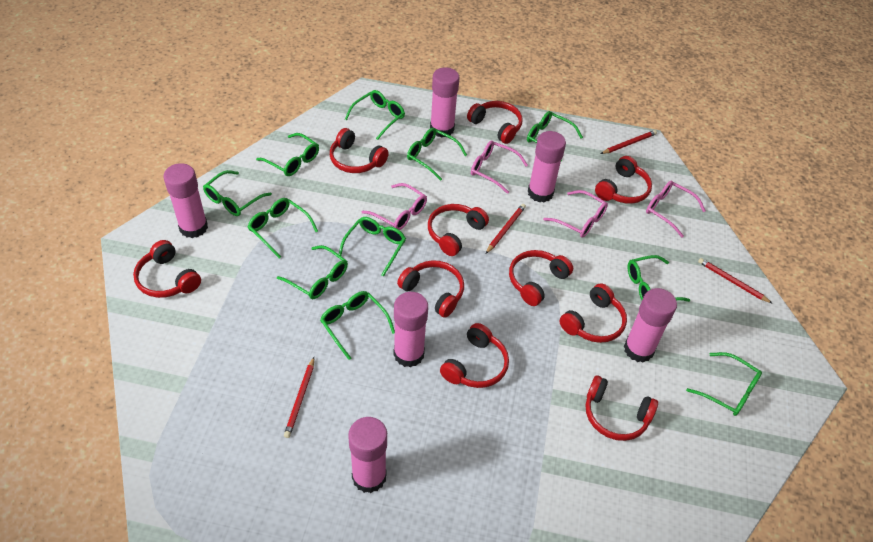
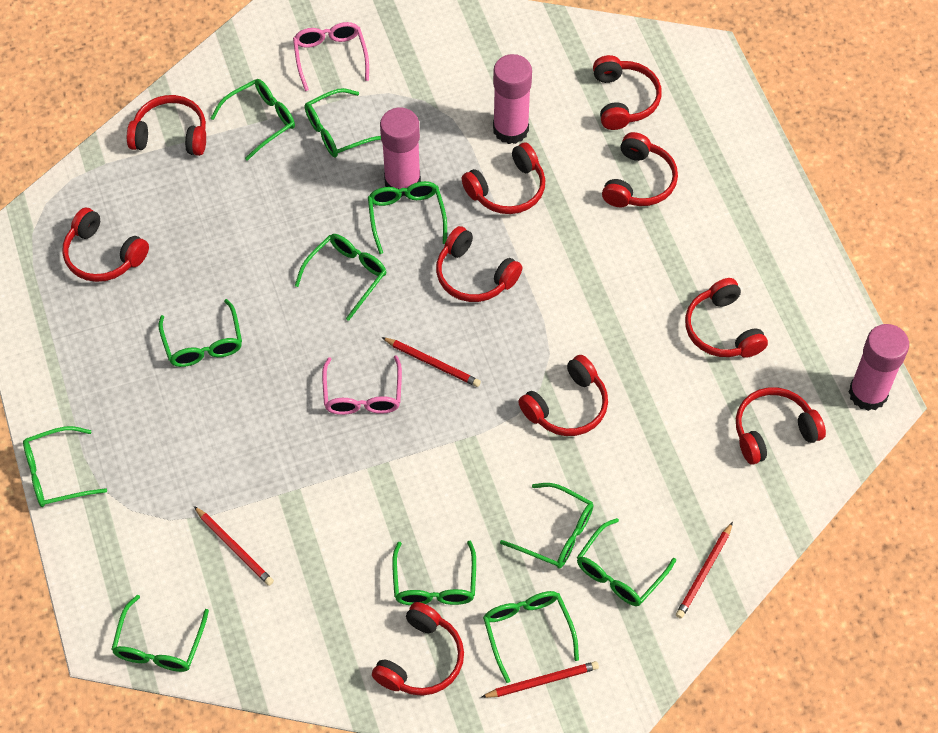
pink glasses: 4 -> 2
pink glue stick: 6 -> 3

